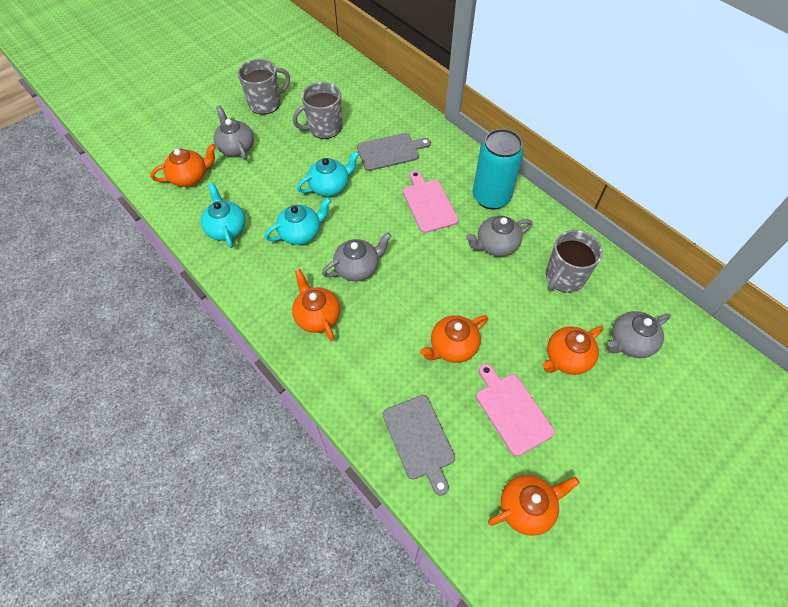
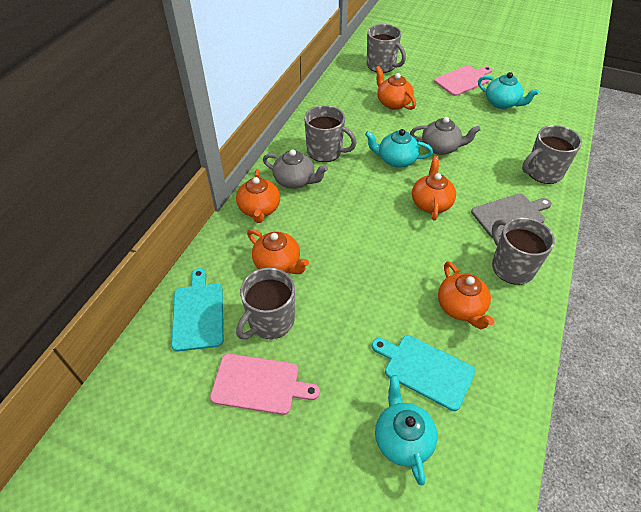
grey cutting board: 2 -> 1
grey mug: 3 -> 5
grey teapot: 4 -> 2
turquoise can: 1 -> 0
turquoise cutting board: 0 -> 2

